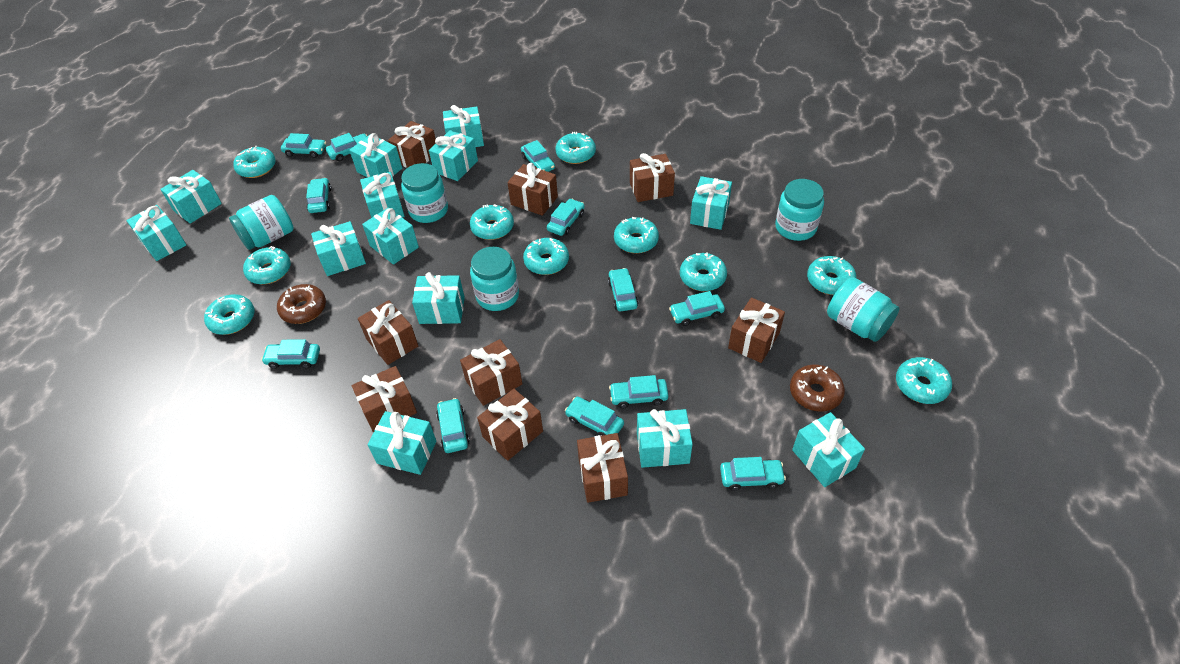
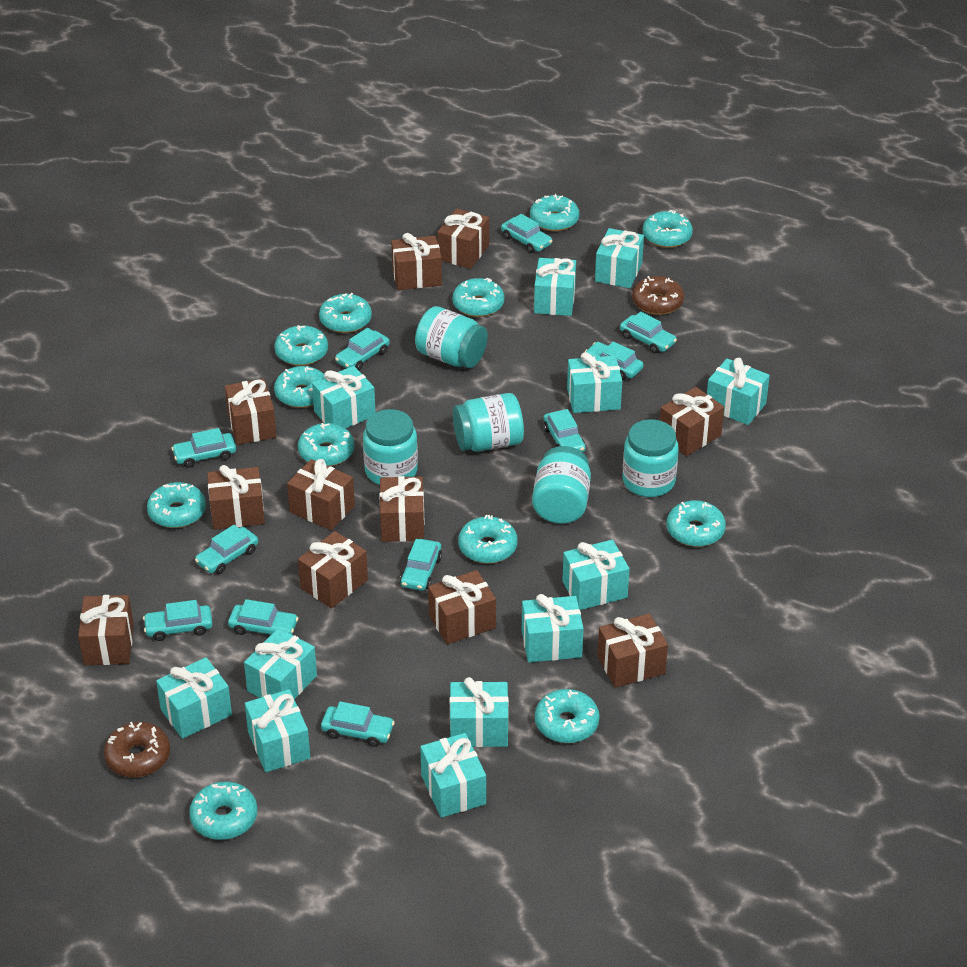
brown gift: 9 -> 11
turquoise car: 12 -> 11
turquoise donut: 10 -> 12
turquoise gift: 13 -> 12

